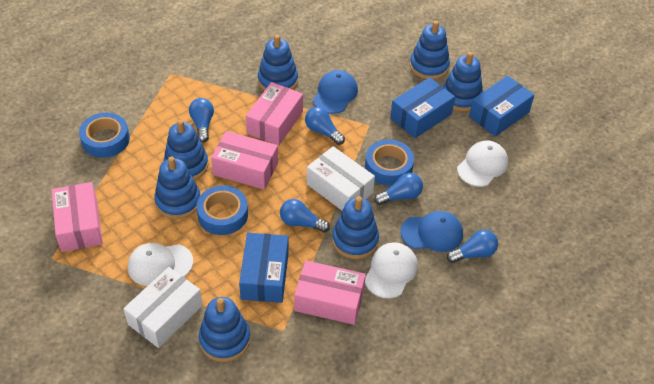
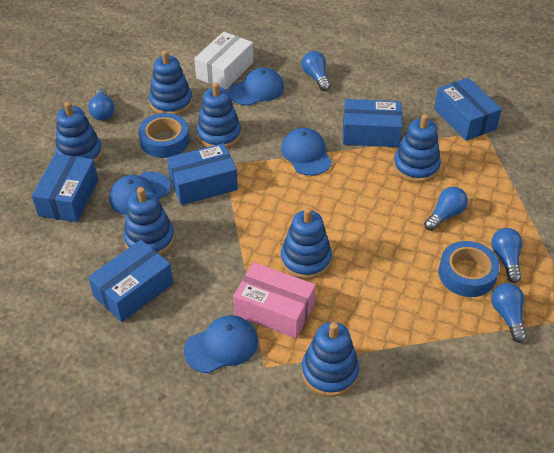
blue box: 3 -> 5
blue cap: 2 -> 4
blue tape: 3 -> 2
pink box: 4 -> 1
white box: 2 -> 1
white cap: 3 -> 0

